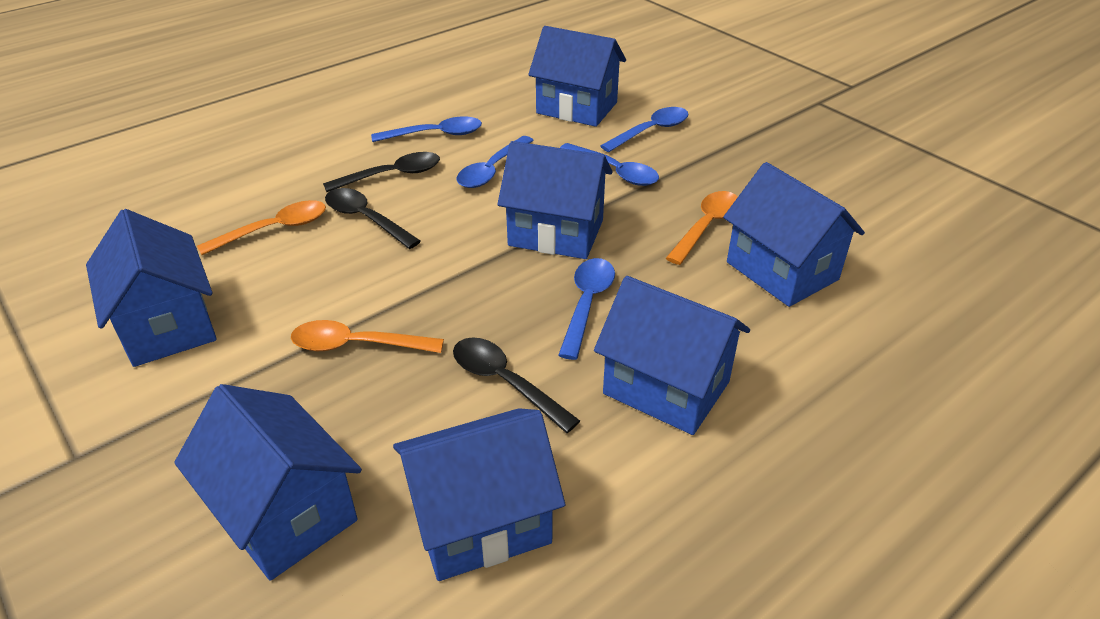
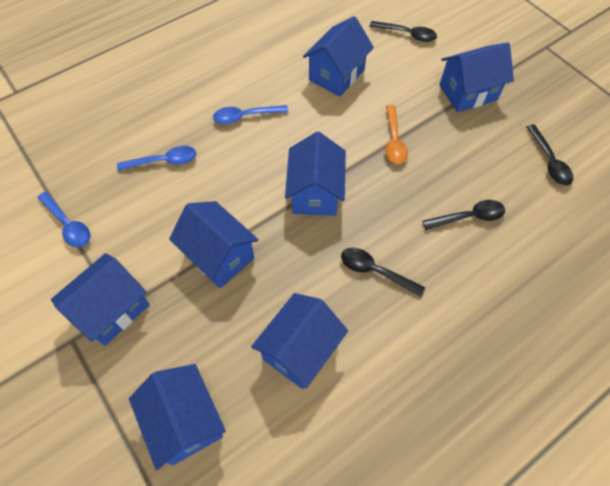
black spoon: 3 -> 4
blue spoon: 5 -> 3
orange spoon: 3 -> 1

